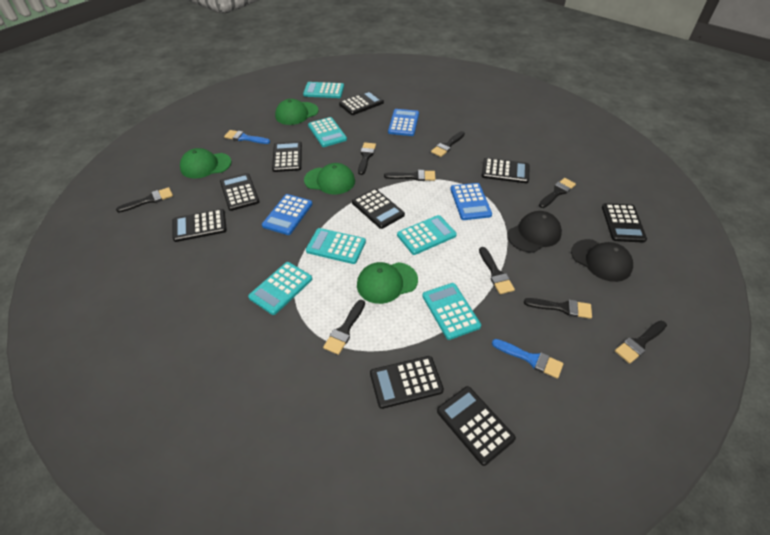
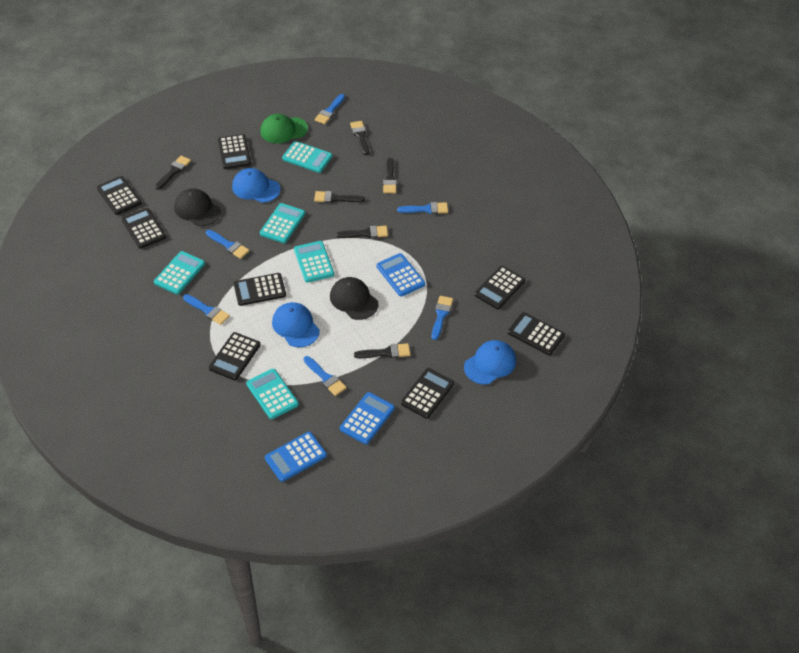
black brush: 9 -> 6
black calculator: 9 -> 8
blue brush: 2 -> 6
blue cap: 0 -> 3
green cap: 4 -> 1
turquoise calculator: 6 -> 5

